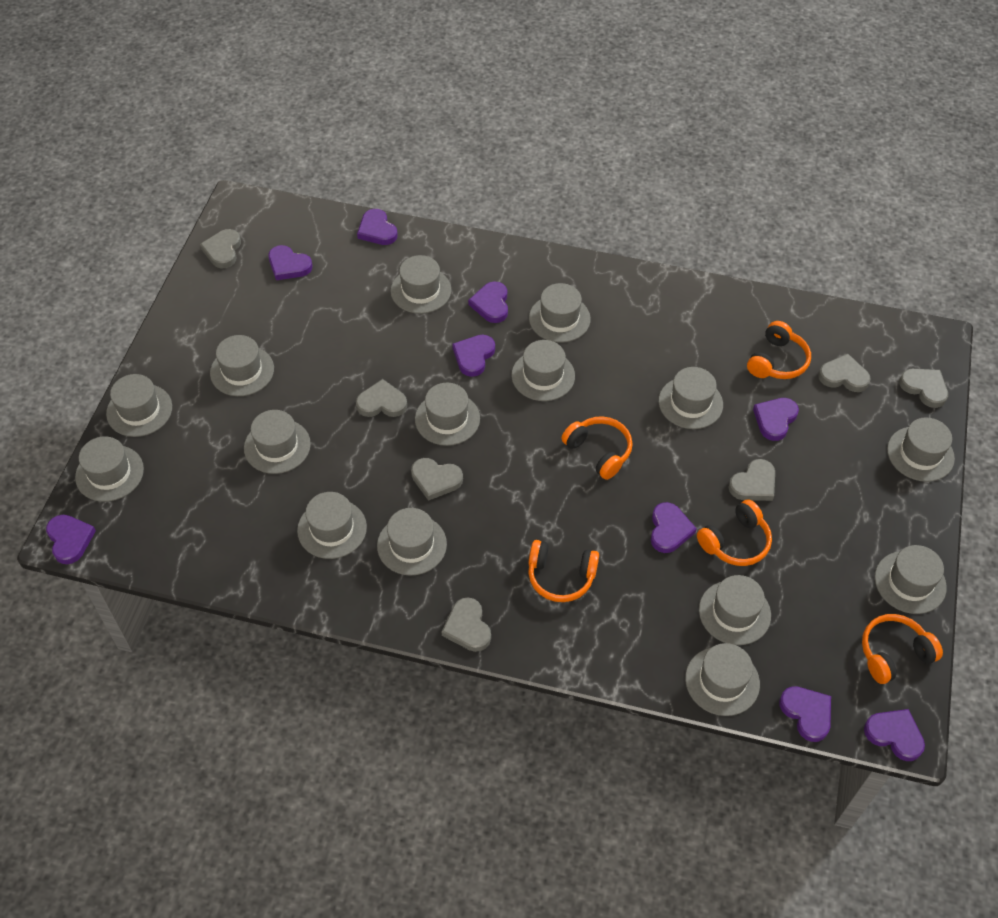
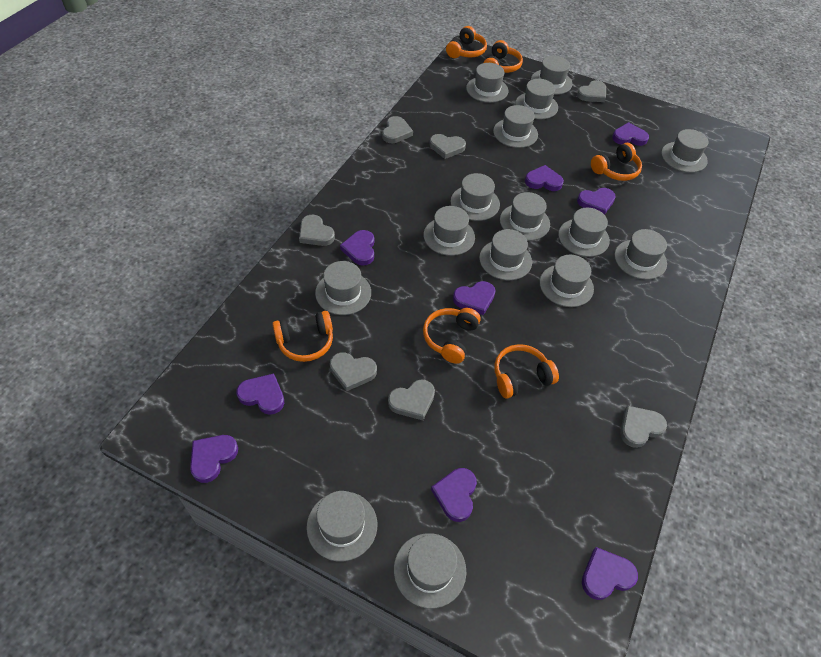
orange headphones: 5 -> 6

